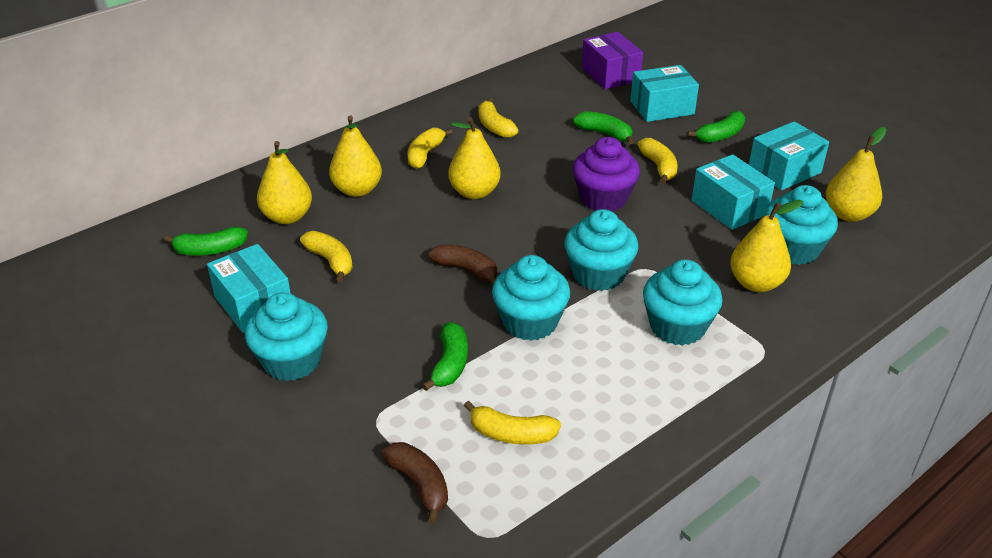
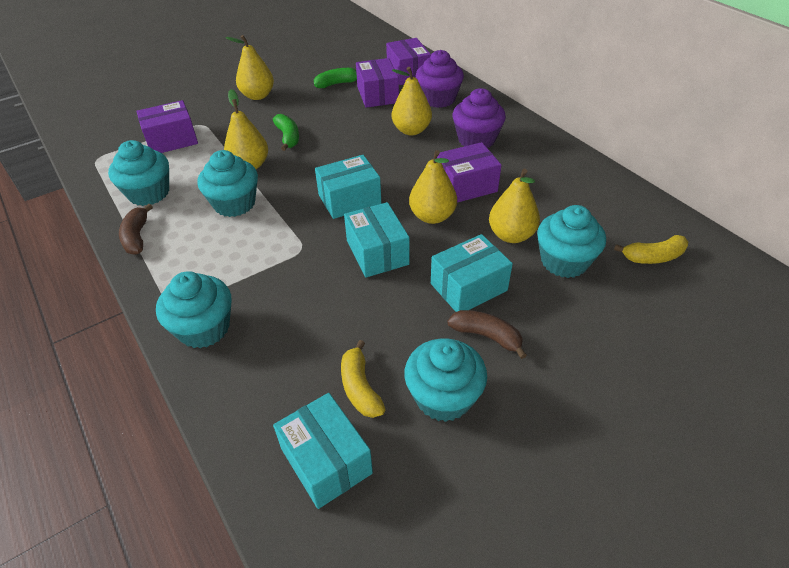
green banana: 4 -> 2
purple box: 1 -> 4
purple cupcake: 1 -> 2
yellow banana: 5 -> 2

